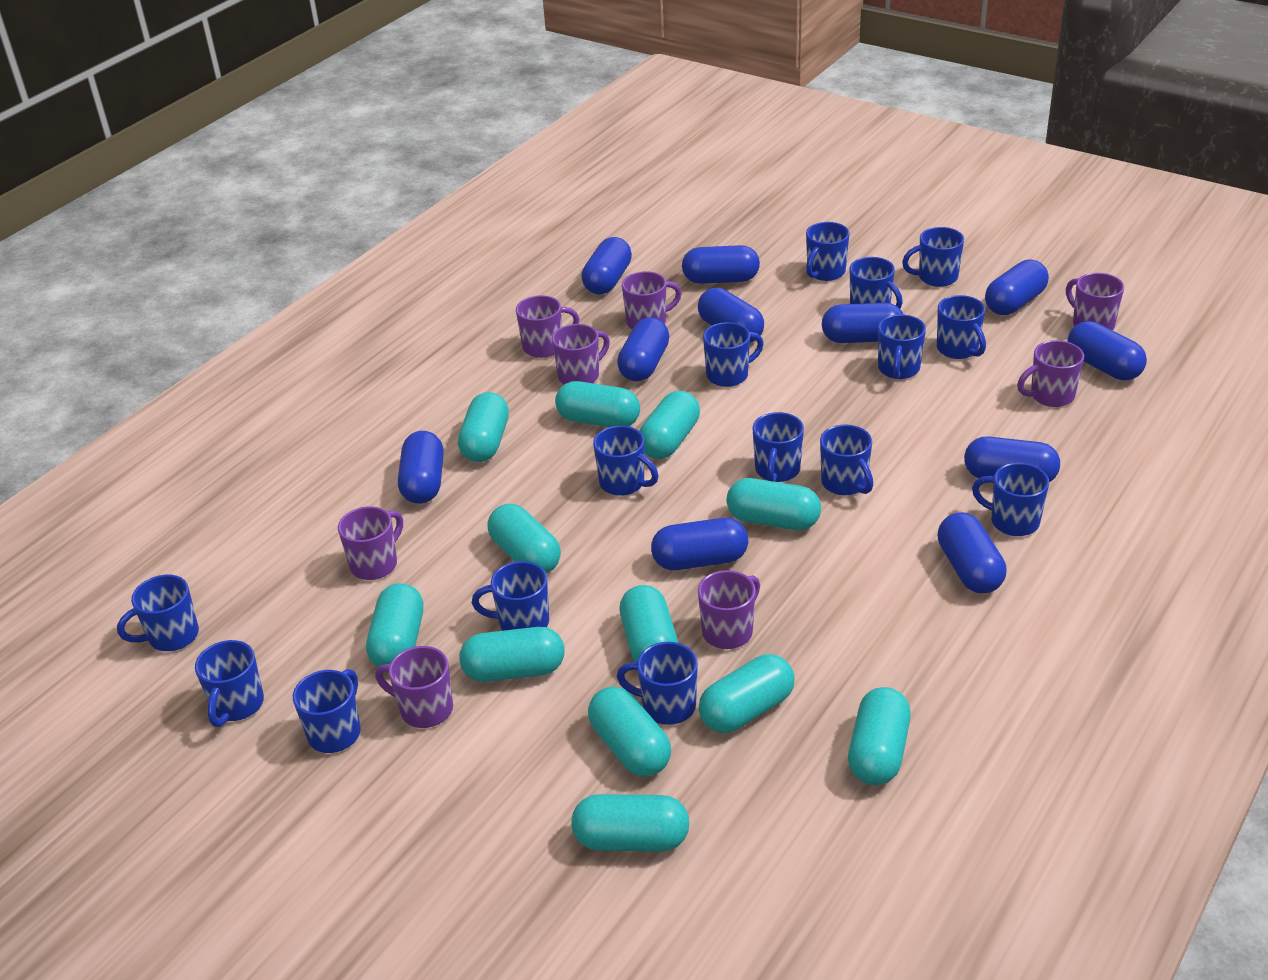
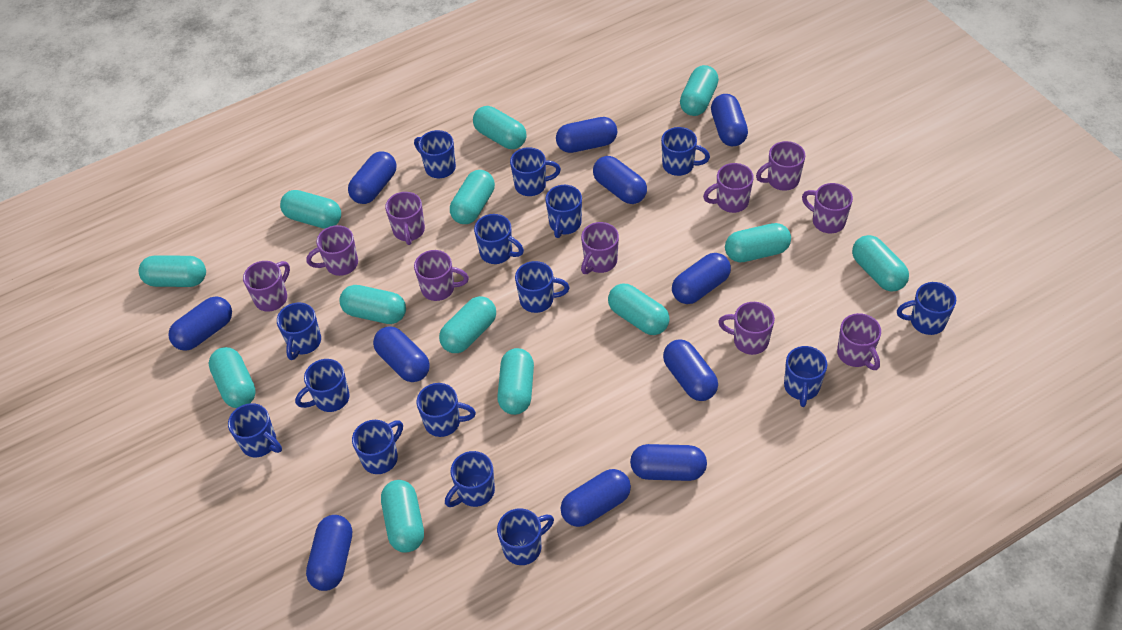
purple mug: 8 -> 10
turquoise capsule: 12 -> 13

